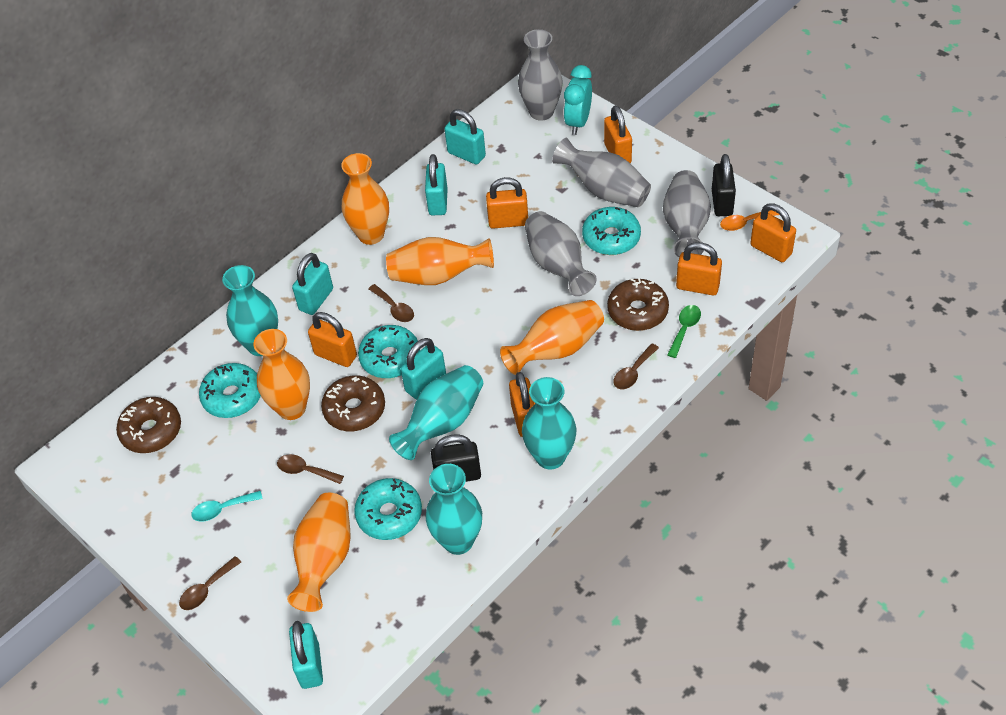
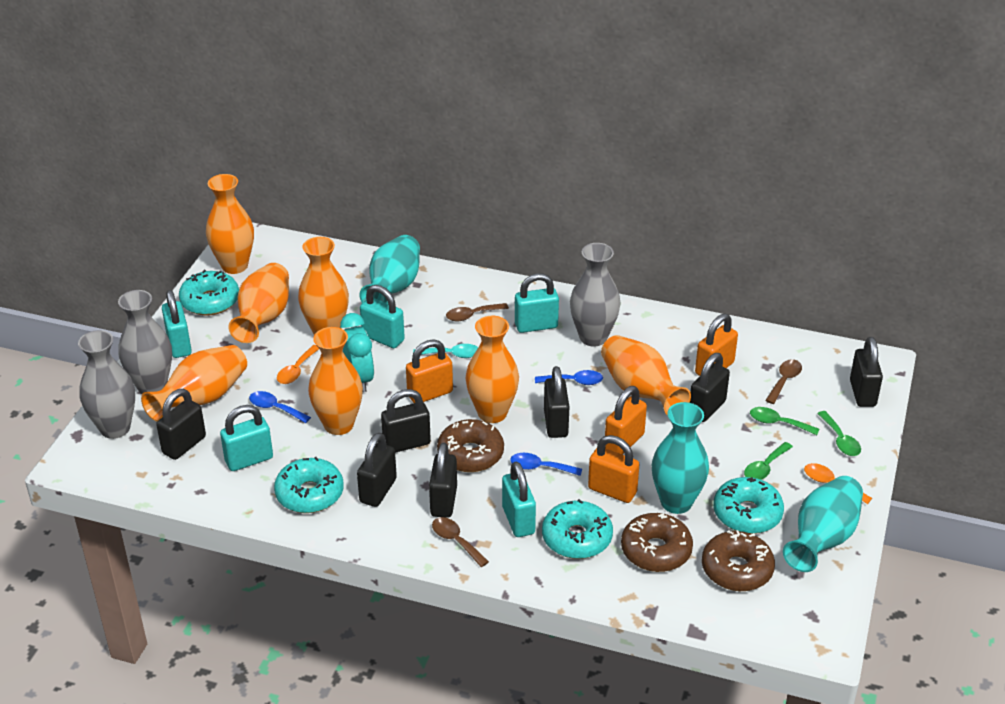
black padlock: 2 -> 7
blue spoon: 0 -> 3
brown spoon: 4 -> 3
green spoon: 1 -> 3
grey vase: 4 -> 3
orange padlock: 6 -> 4
orange spoon: 1 -> 2
orange vase: 5 -> 7
turquoise vase: 4 -> 3

